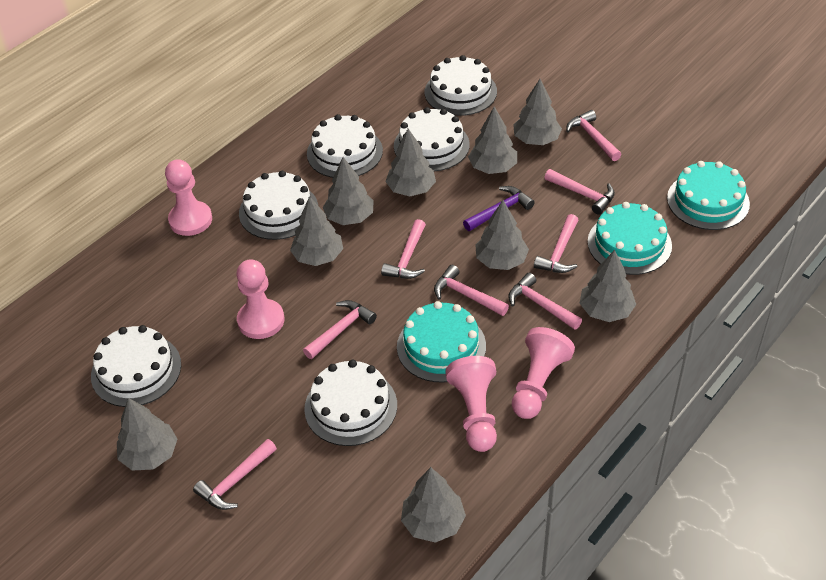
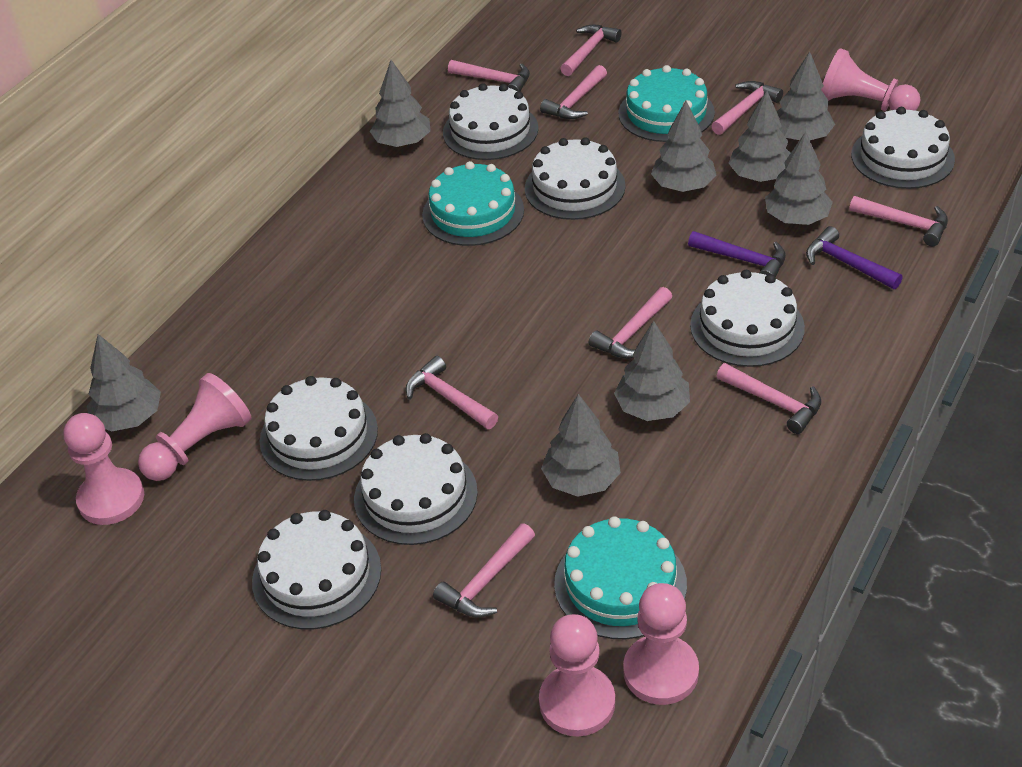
grey tree: 9 -> 8
pink hammer: 8 -> 9
pink pawn: 4 -> 5
purple hammer: 1 -> 2
white cake: 6 -> 7

